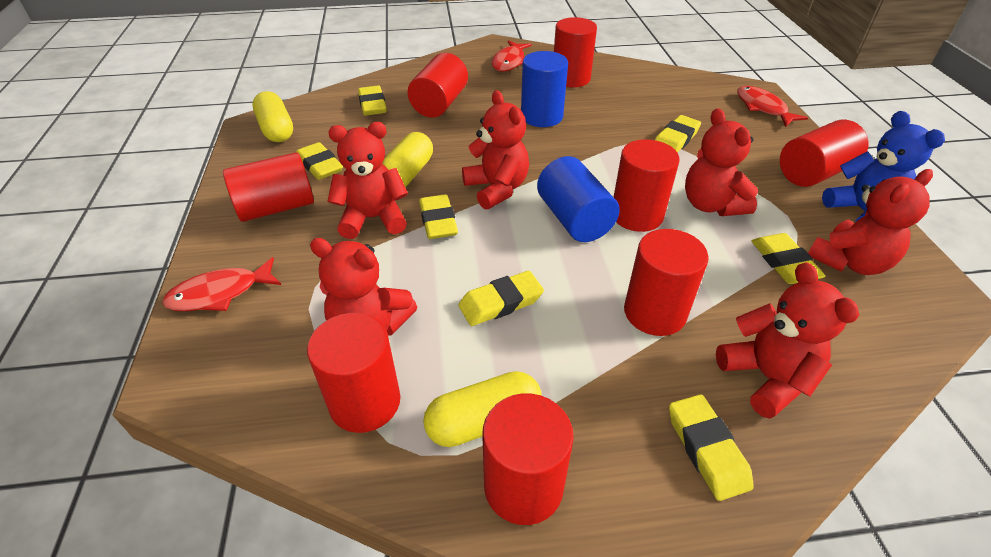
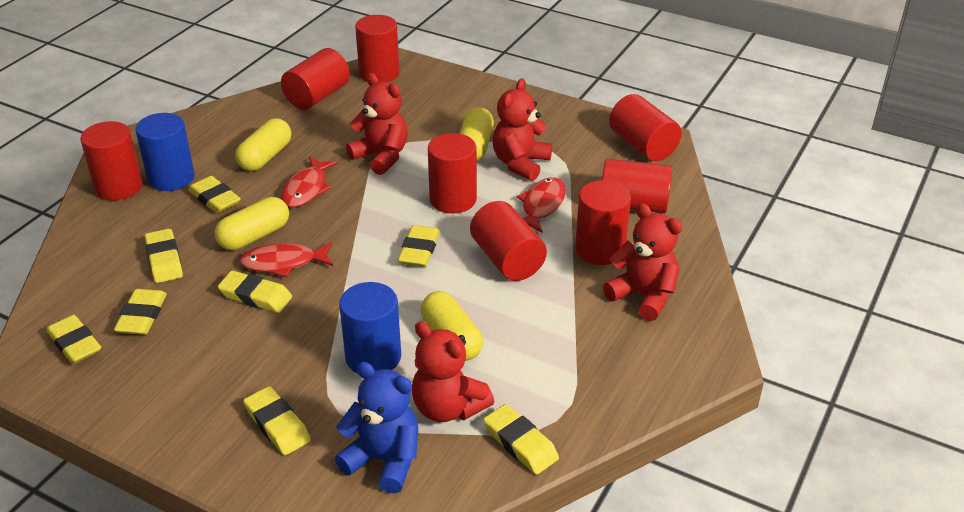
red teddy bear: 6 -> 4
yellow capsule: 3 -> 4
yellow eraser: 7 -> 8

